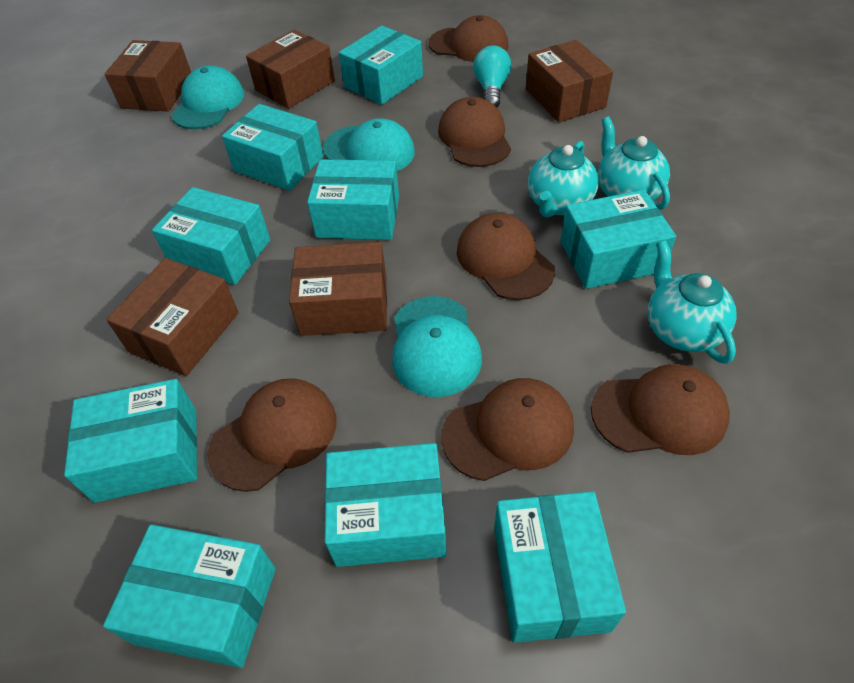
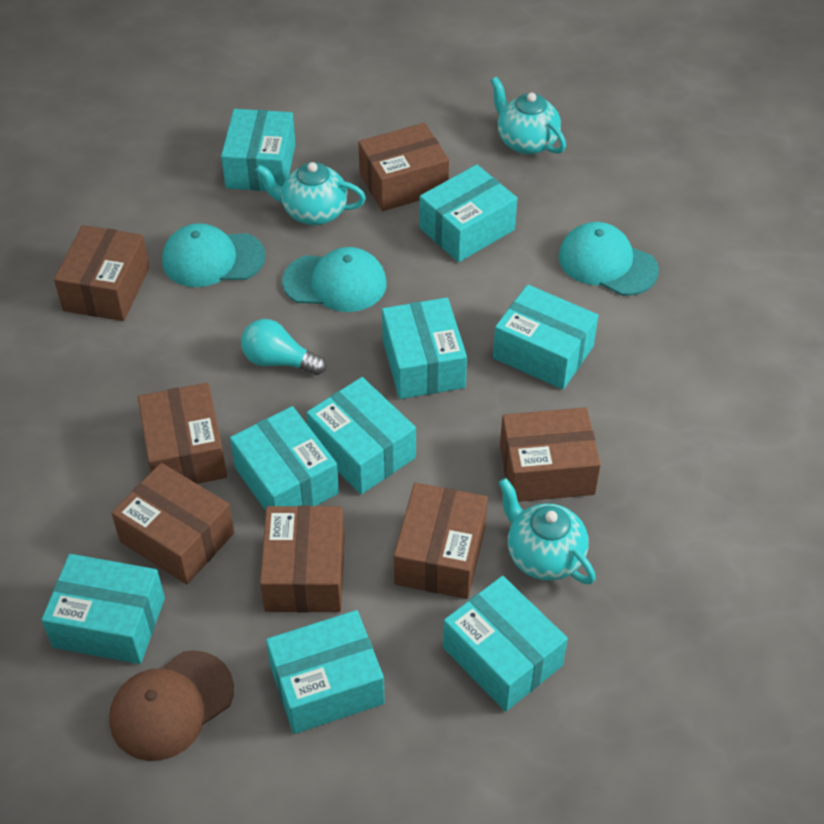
brown box: 5 -> 7
brown cap: 6 -> 1

